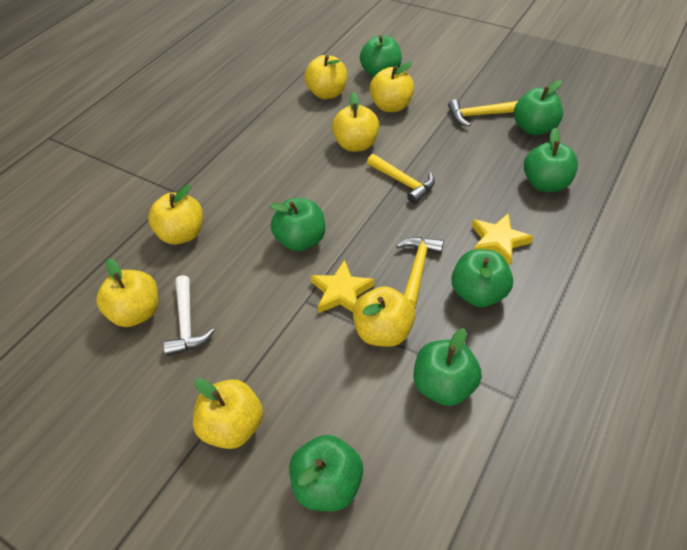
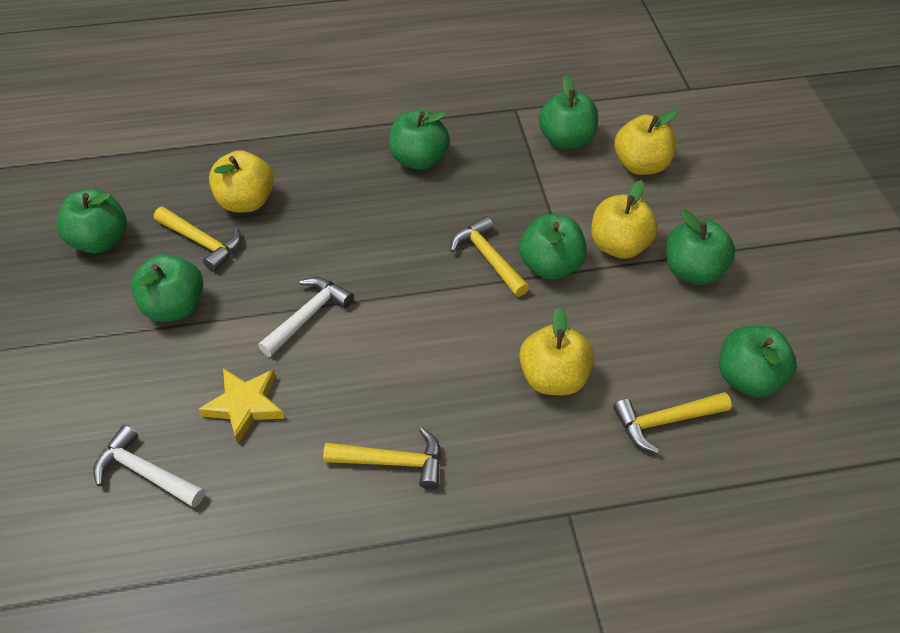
white hammer: 1 -> 2
yellow apple: 7 -> 4
yellow hammer: 3 -> 4
yellow star: 2 -> 1

